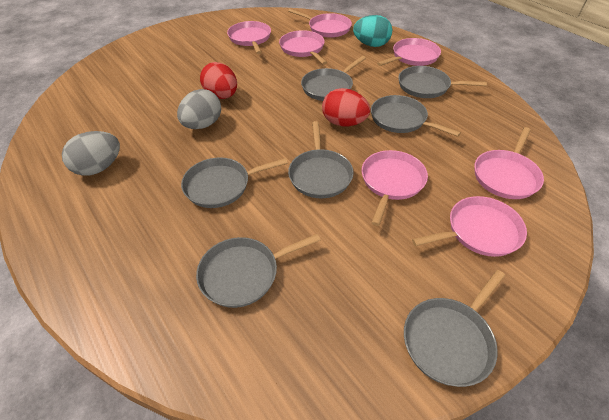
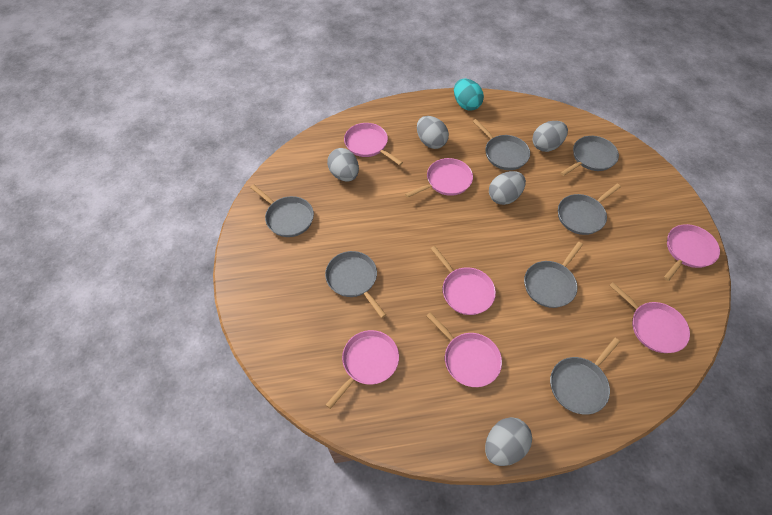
grey egg: 2 -> 5
red egg: 2 -> 0

